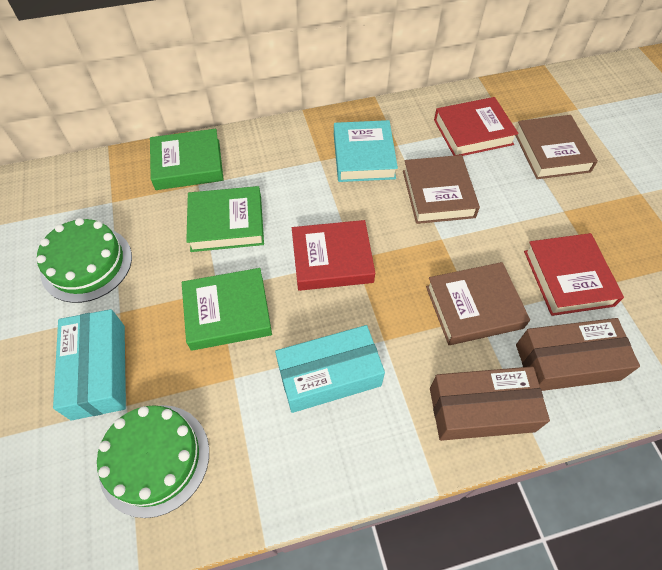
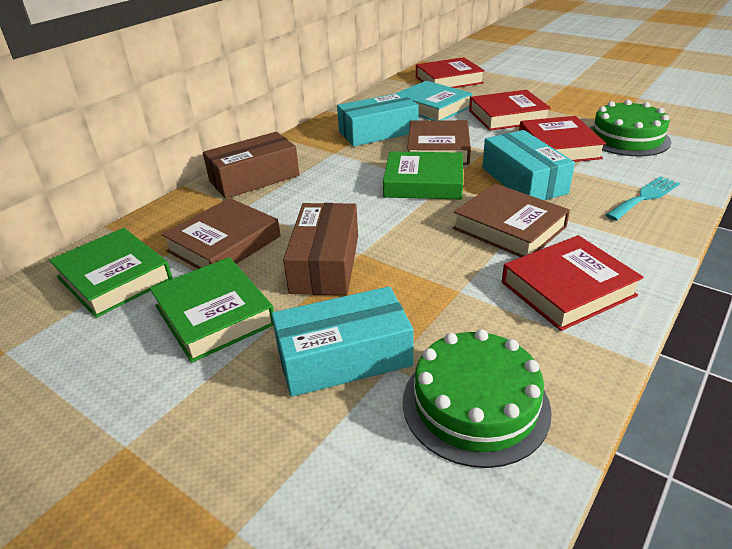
red book: 3 -> 4
turquoise box: 2 -> 3
turquoise fork: 0 -> 1

